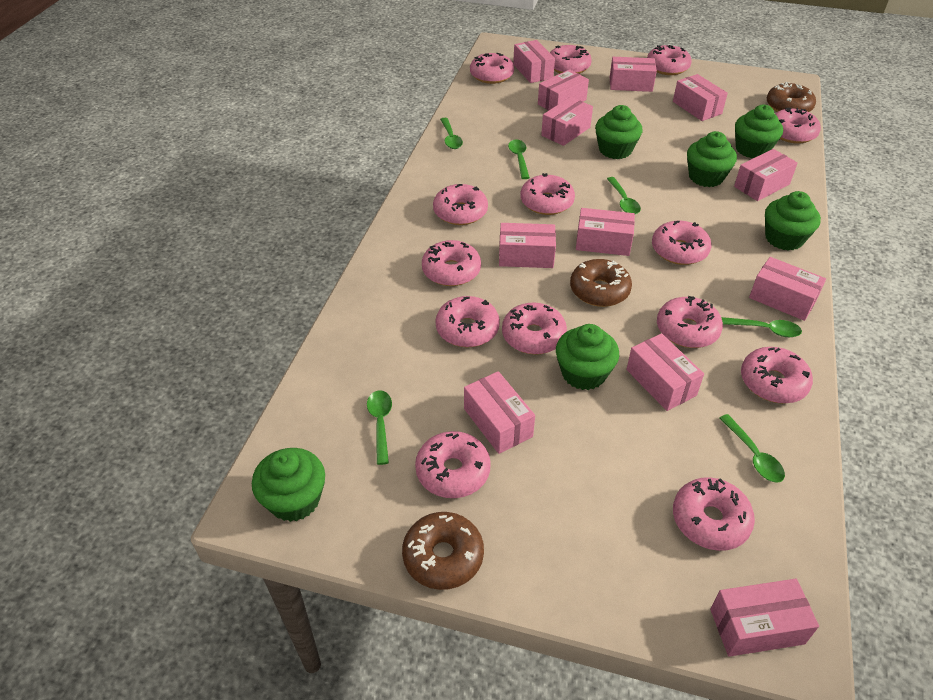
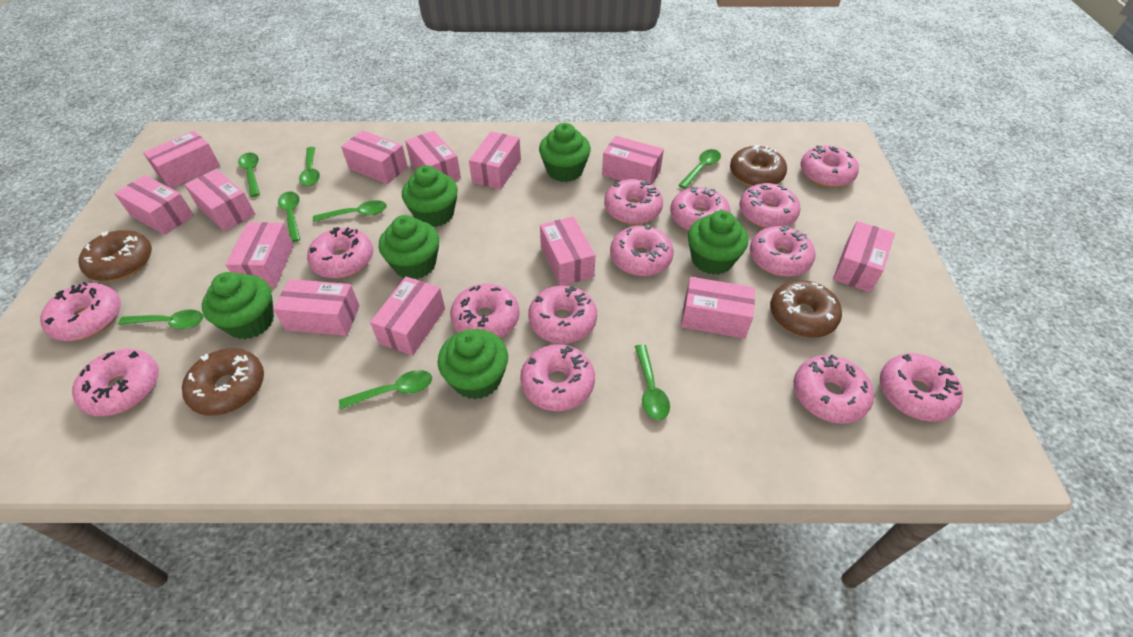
brown donut: 3 -> 4
green spoon: 6 -> 8
pink box: 12 -> 13

